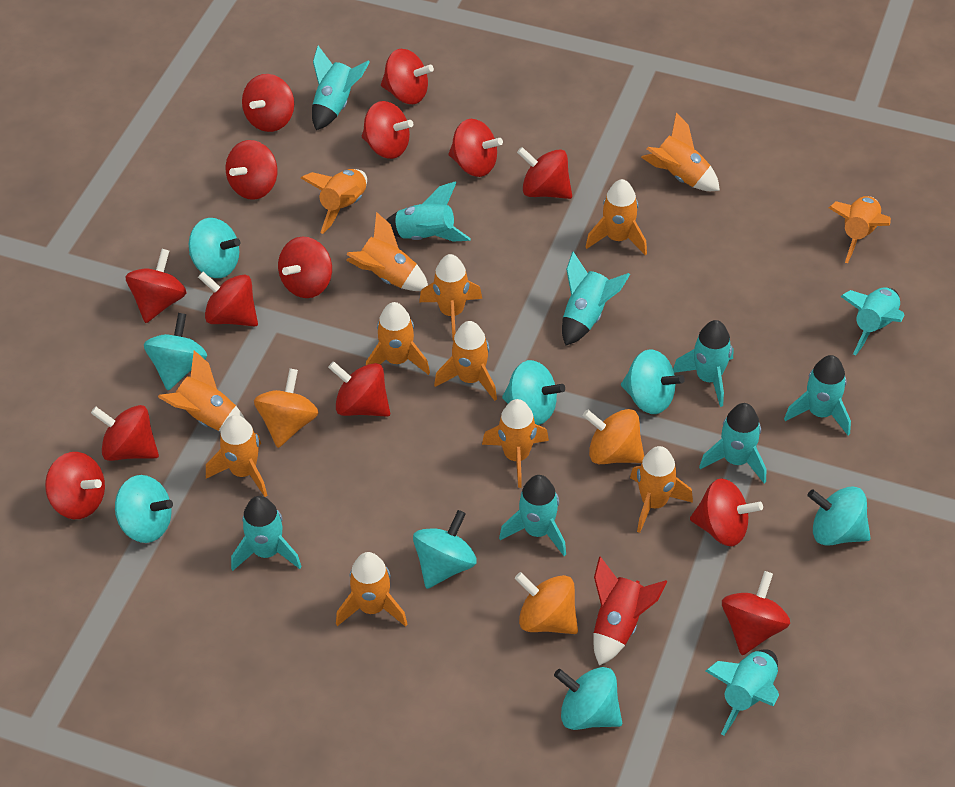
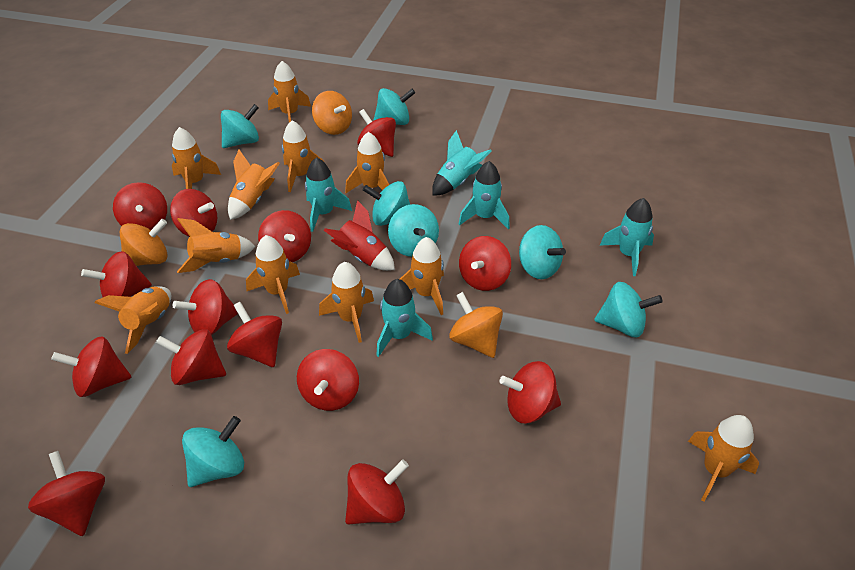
orange rocket: 13 -> 11
turquoise rocket: 10 -> 5
turquoise spinning top: 8 -> 7

